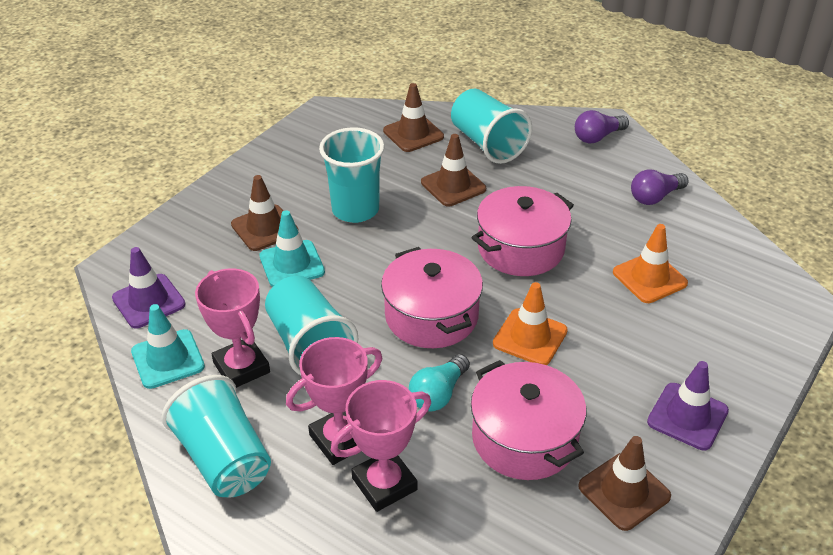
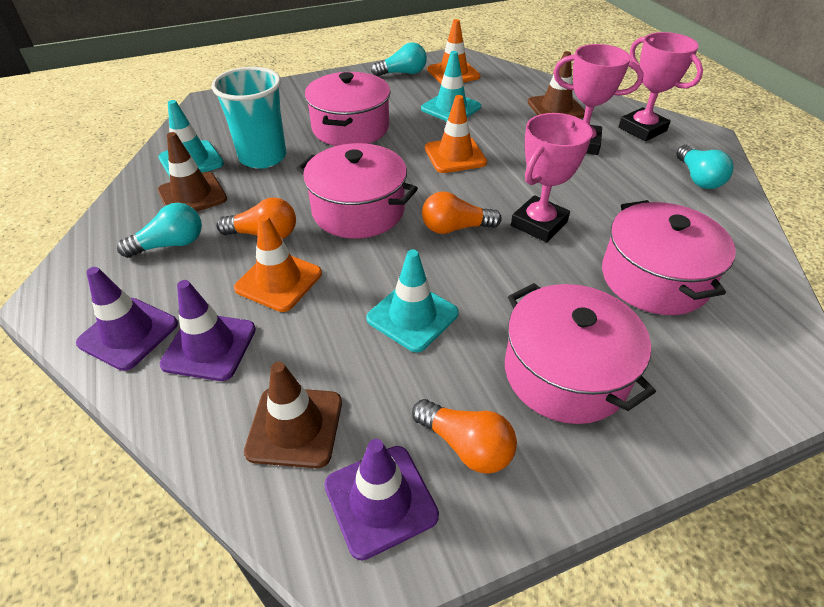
brown traffic cone: 4 -> 3
orange light bulb: 0 -> 3
orange traffic cone: 2 -> 3
pink pot: 3 -> 4
purple light bulb: 2 -> 0
purple traffic cone: 2 -> 3
turquoise cup: 4 -> 1
turquoise light bulb: 1 -> 3
turquoise traffic cone: 2 -> 3

